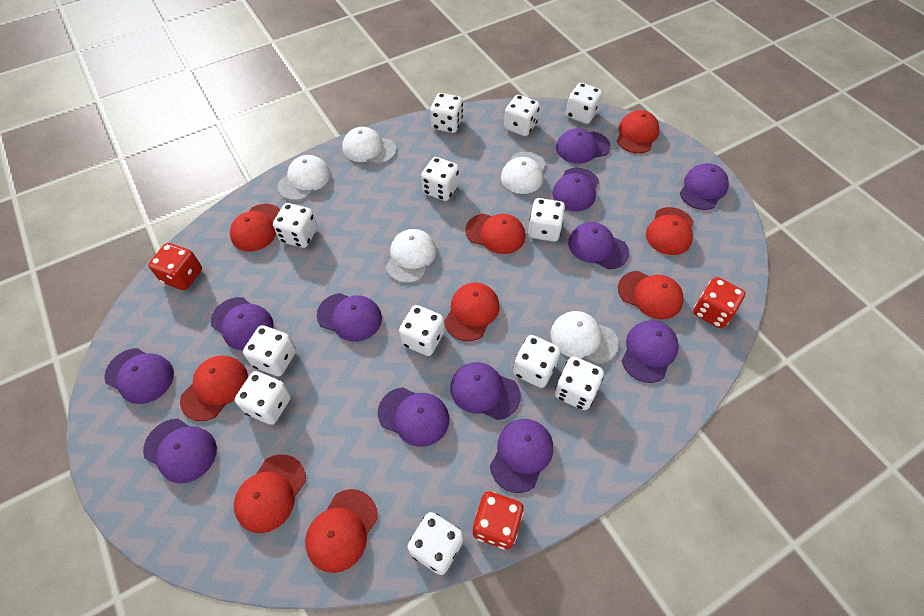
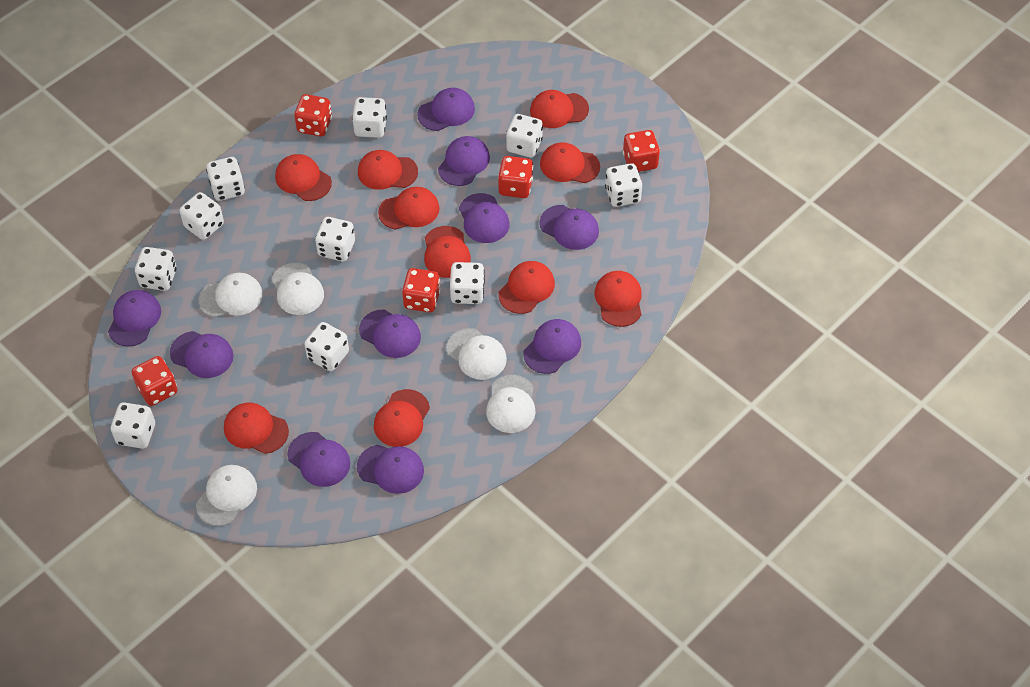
purple cap: 12 -> 10
red cap: 9 -> 10
red dice: 3 -> 5
white dice: 12 -> 10

